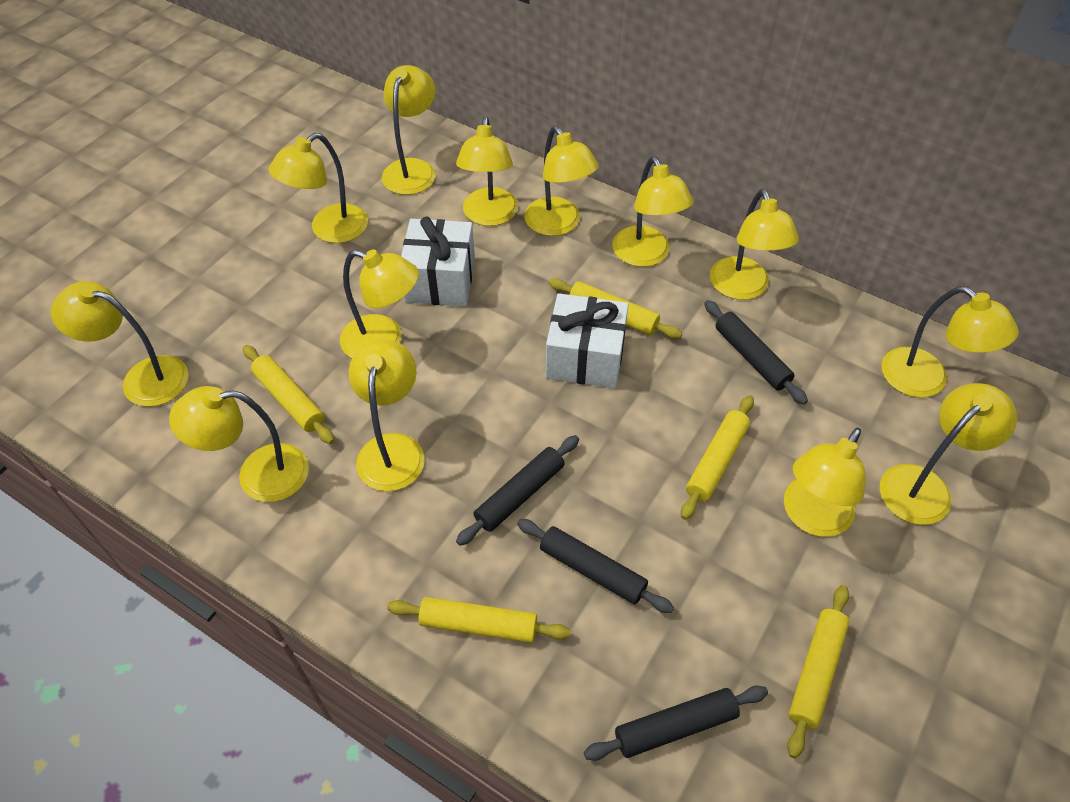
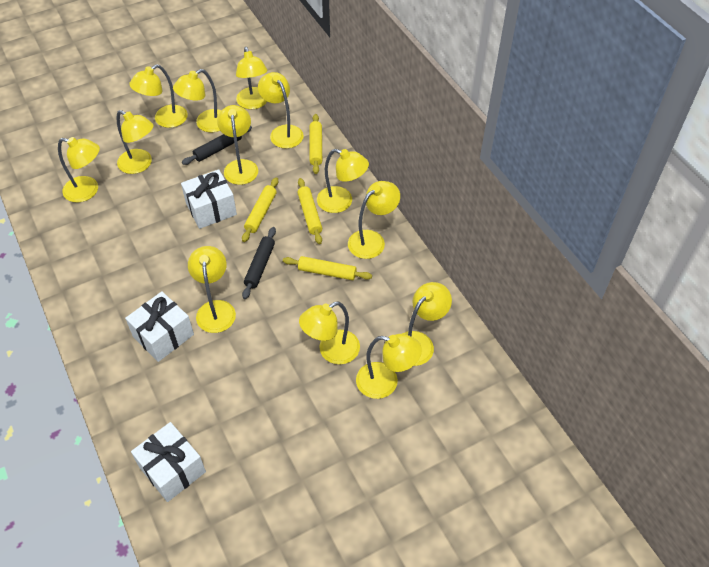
black rolling pin: 4 -> 2
white gift: 2 -> 3
yellow rolling pin: 5 -> 4

